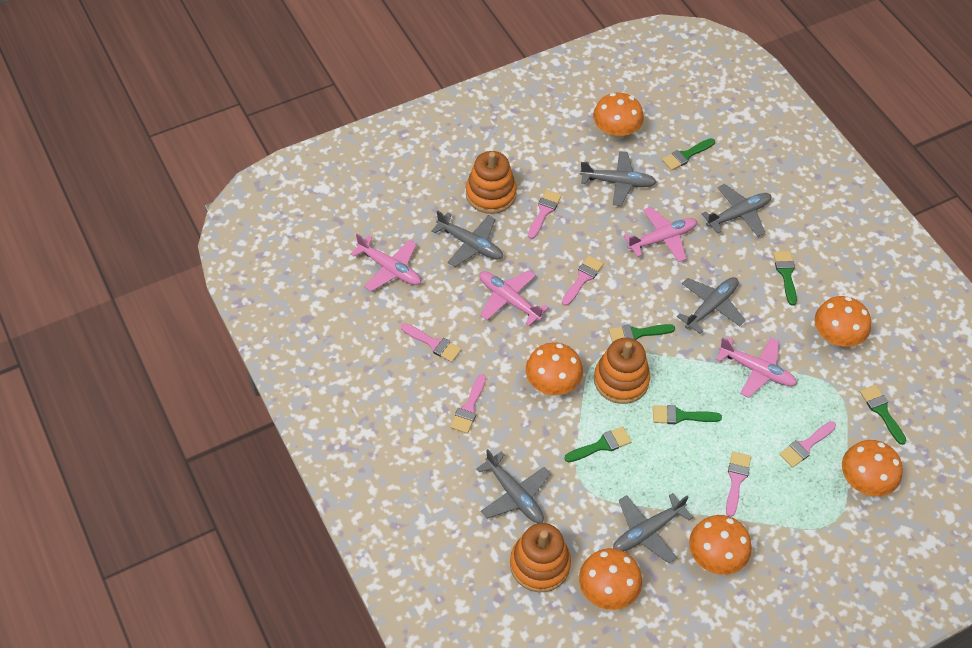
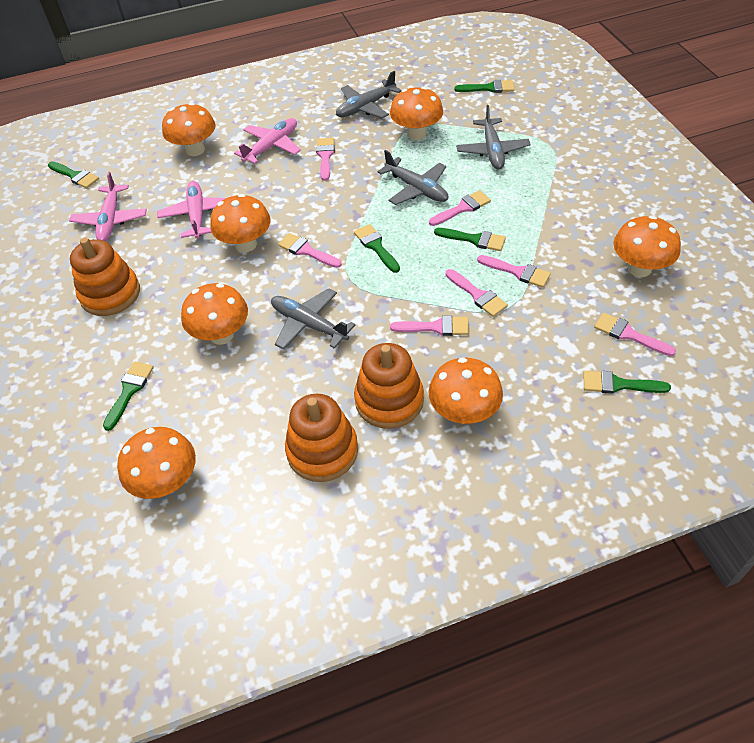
grey plane: 6 -> 4
orange mushroom: 6 -> 7
pink brush: 6 -> 7
pink plane: 4 -> 3

